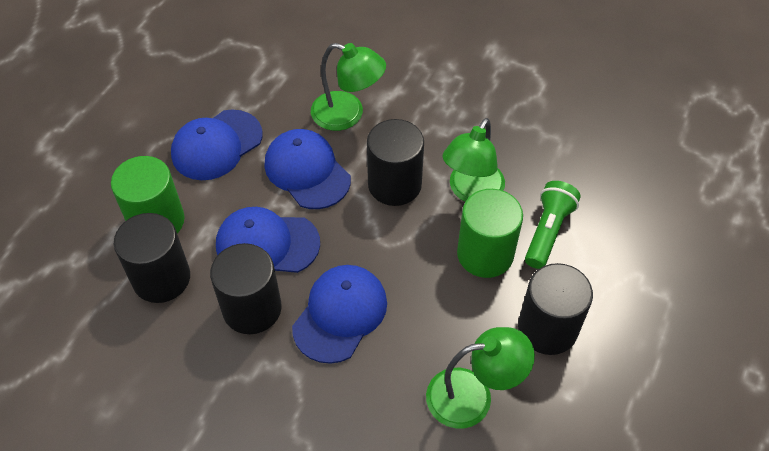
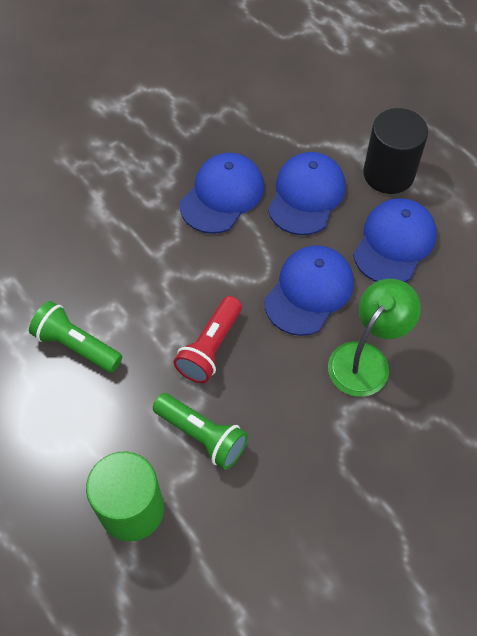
black cylinder: 4 -> 1
green cylinder: 2 -> 1
green flashlight: 1 -> 2
green lamp: 3 -> 1
red flashlight: 0 -> 1

